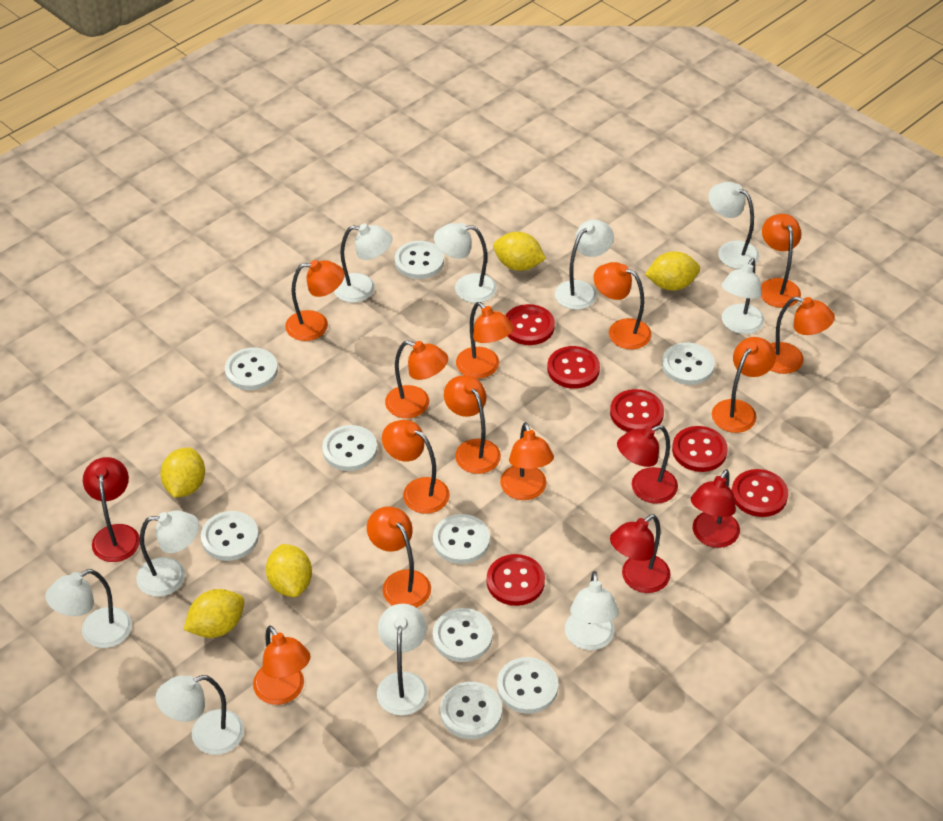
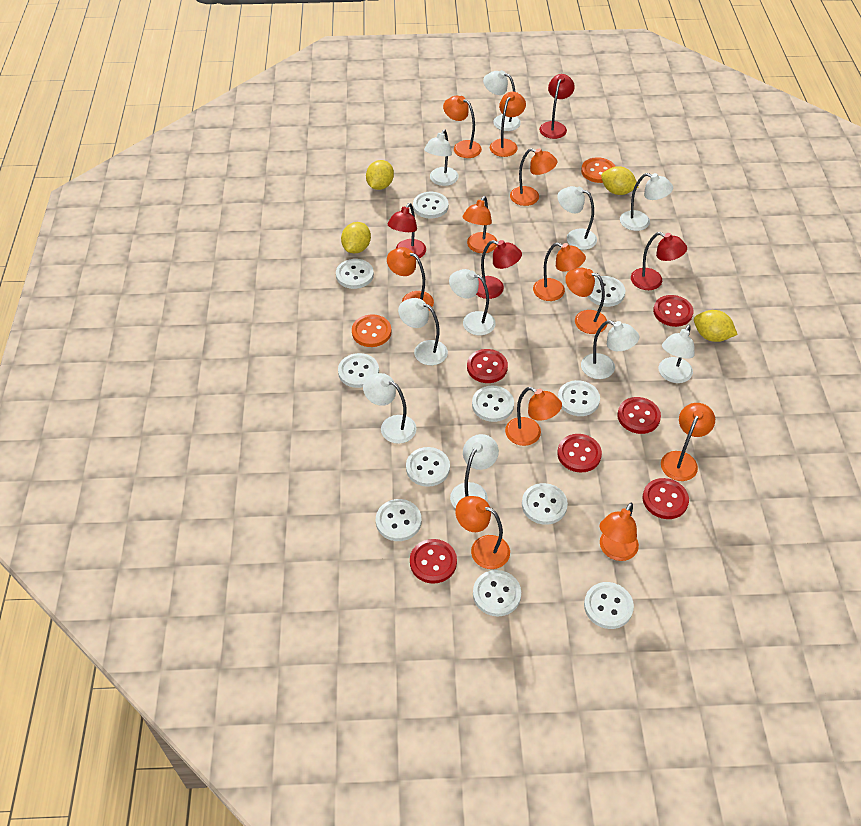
orange button: 0 -> 2
orange lamp: 12 -> 11
white button: 9 -> 11
yellow lemon: 5 -> 4

